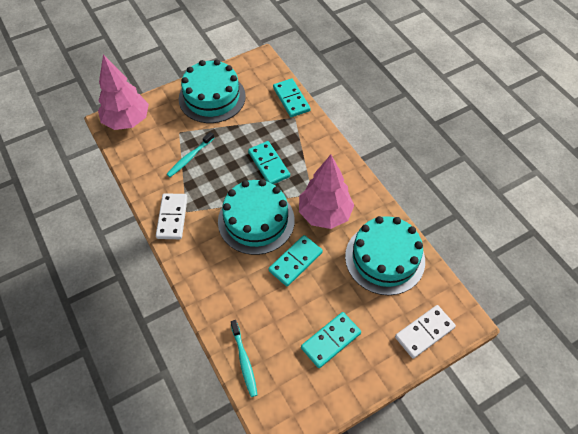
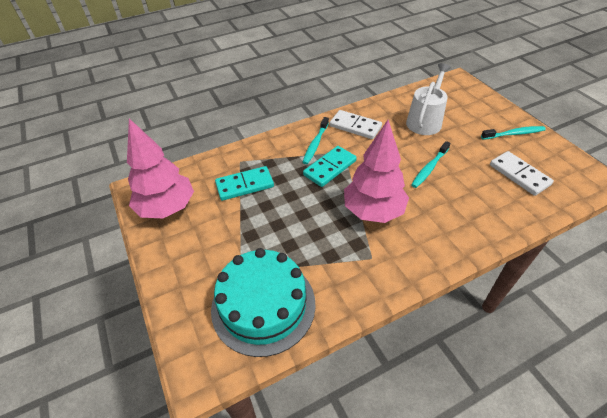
turquoise cake: 3 -> 1
turquoise domino: 4 -> 2
turquoise toothbrush: 2 -> 3
white watering can: 0 -> 1

